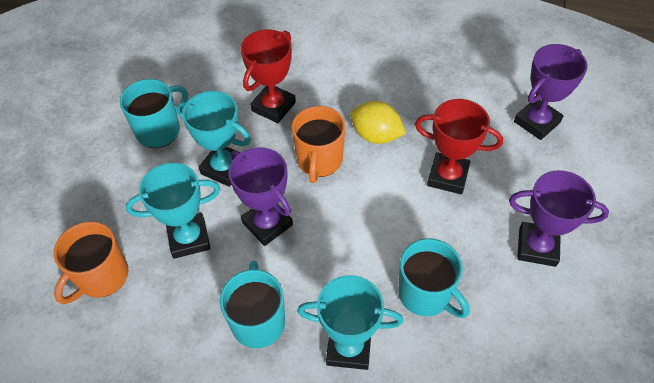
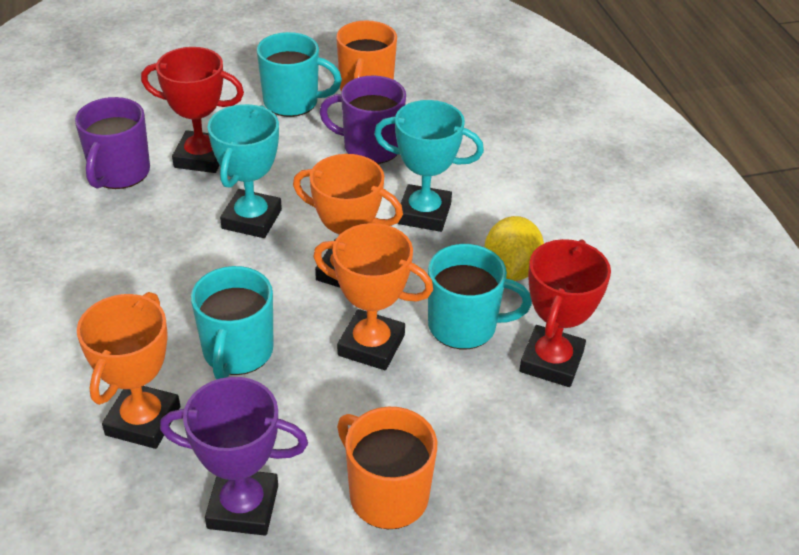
orange trophy: 0 -> 3
purple mug: 0 -> 2
purple trophy: 3 -> 1
turquoise trophy: 3 -> 2

